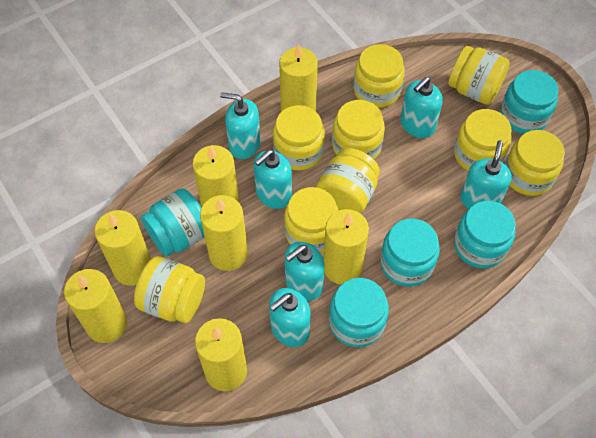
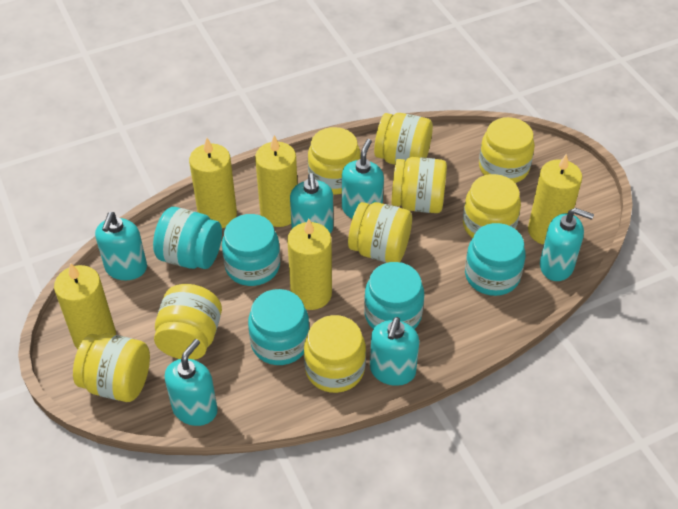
yellow candle: 7 -> 5

